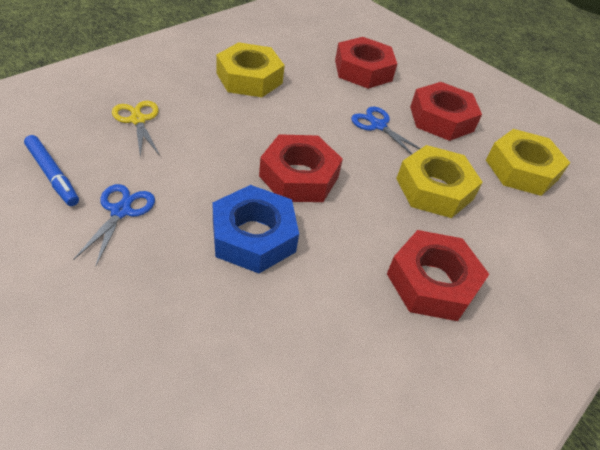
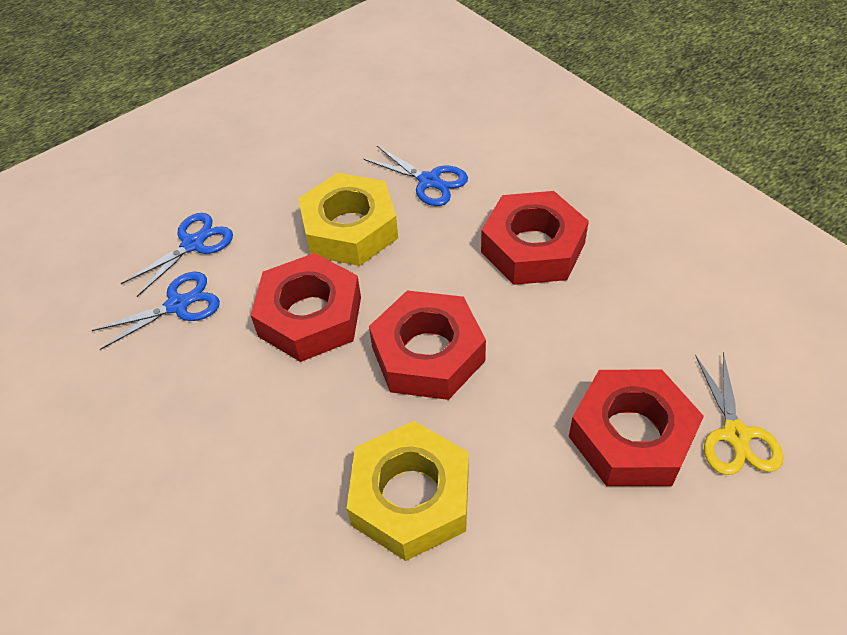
blue marker: 1 -> 0
blue nut: 1 -> 0
blue scissors: 2 -> 3
yellow nut: 3 -> 2

